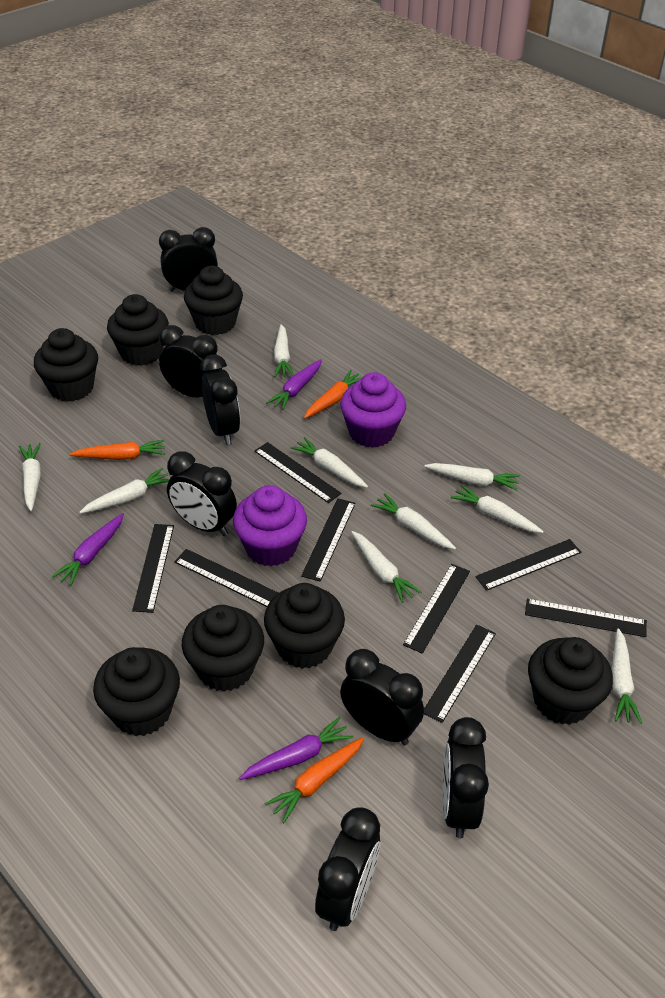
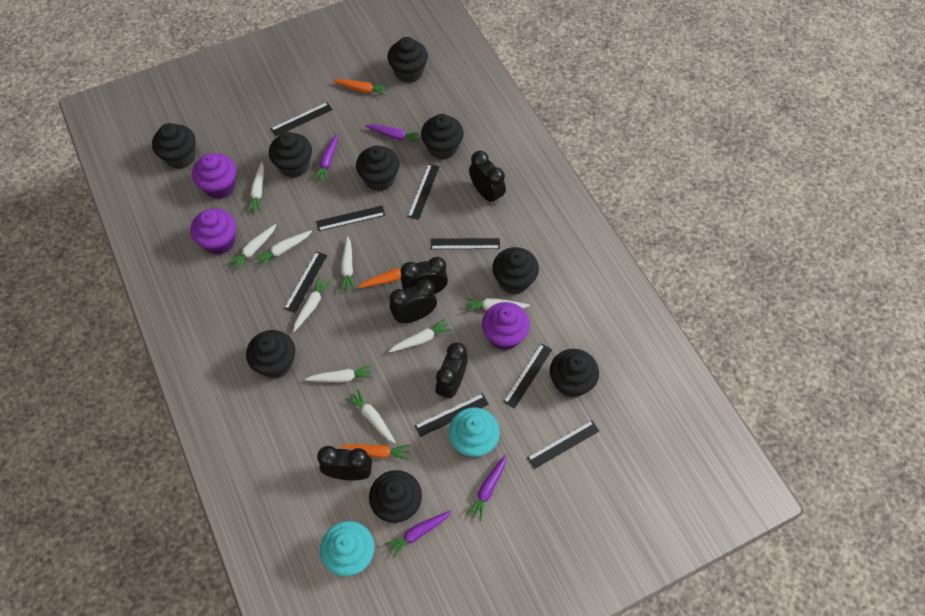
black clock: 7 -> 5
black cupcake: 7 -> 9
purple carrot: 3 -> 4
purple cupcake: 2 -> 3
turquoise cupcake: 0 -> 2

